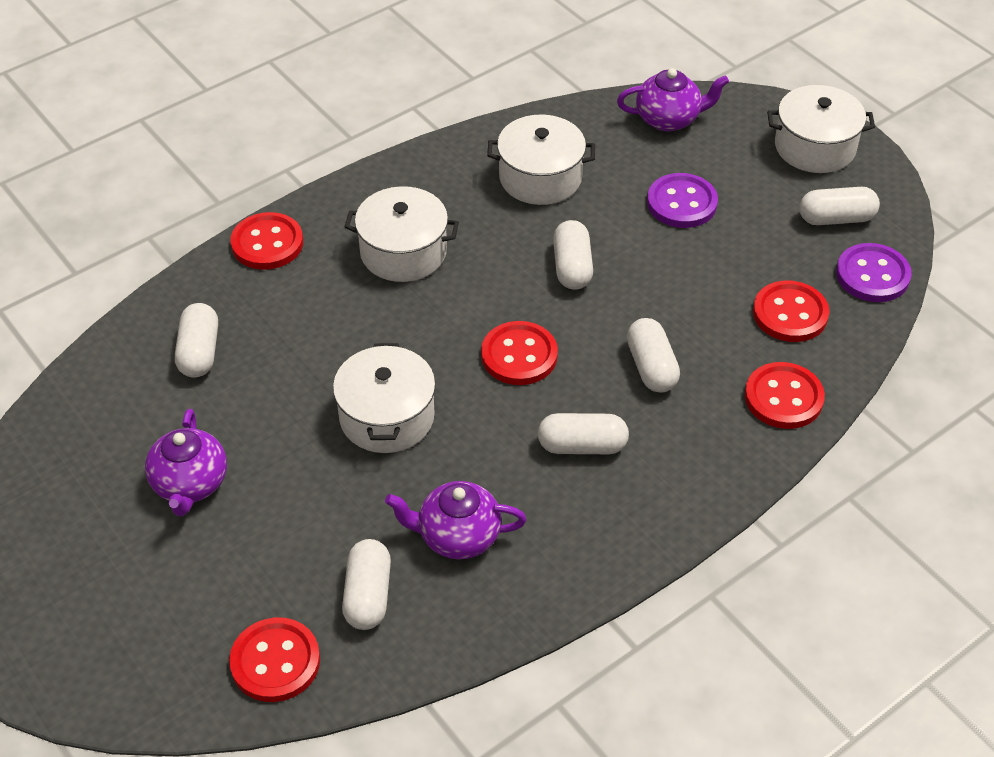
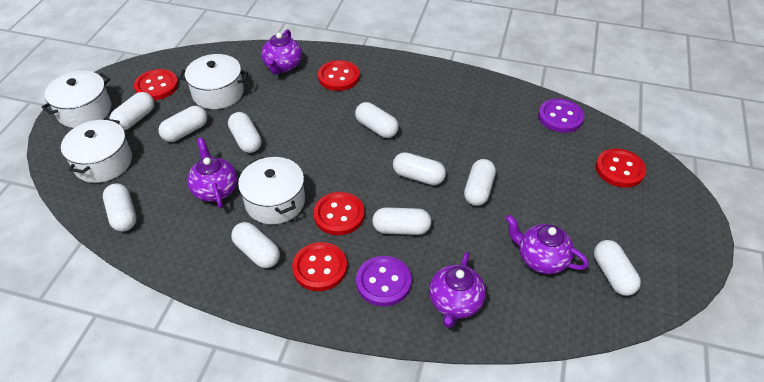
purple teapot: 3 -> 4
white capsule: 6 -> 10

